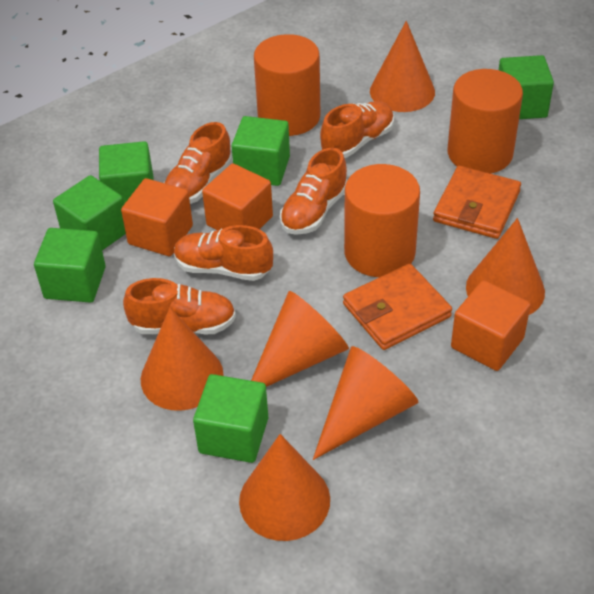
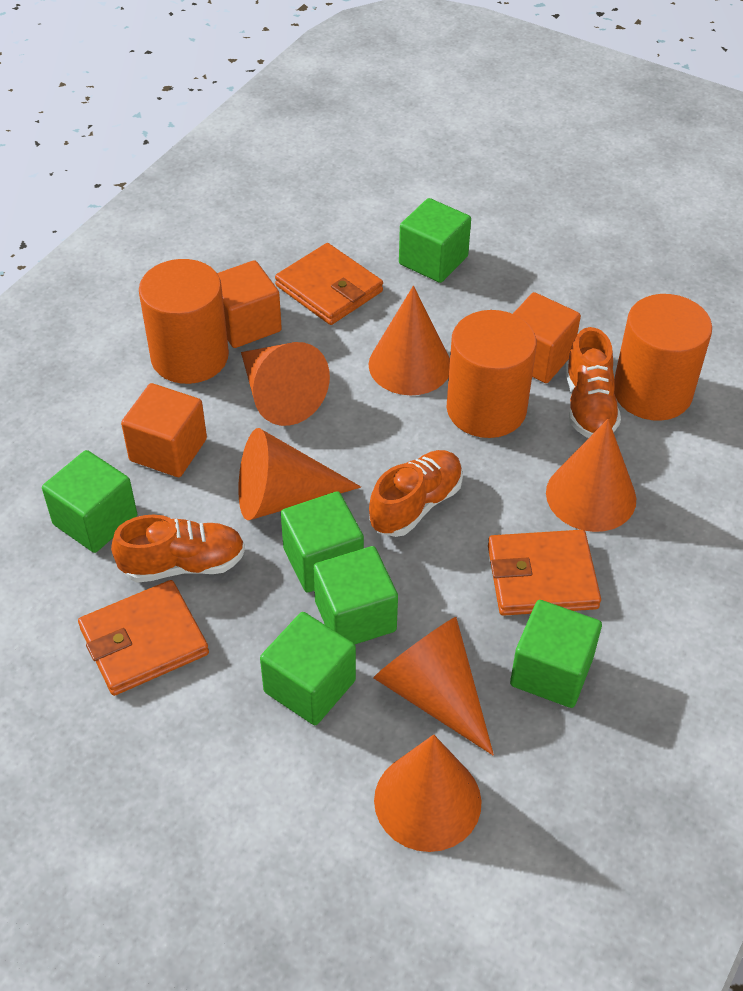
orange shoe: 5 -> 3
orange wallet: 2 -> 3

